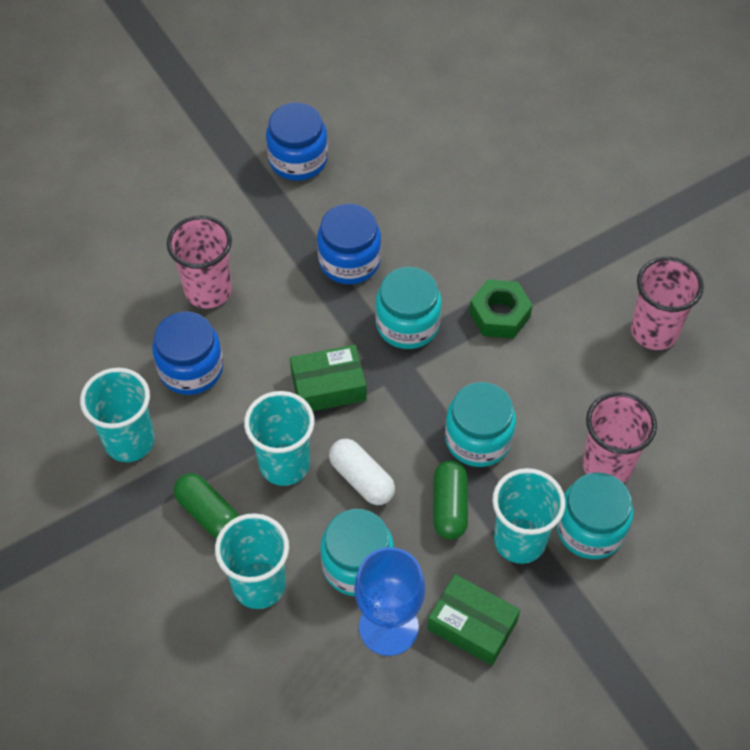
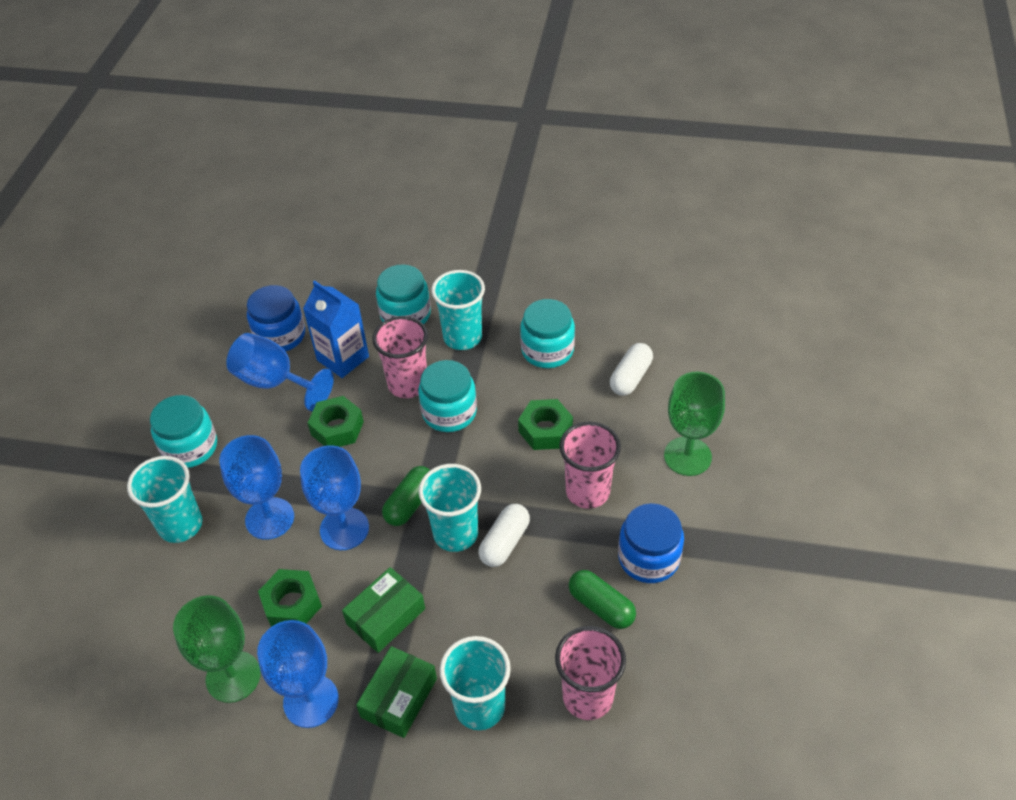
blue carton: 0 -> 1
blue goblet: 1 -> 4
blue jar: 3 -> 2
green goblet: 0 -> 2
green nut: 1 -> 3
white capsule: 1 -> 2

